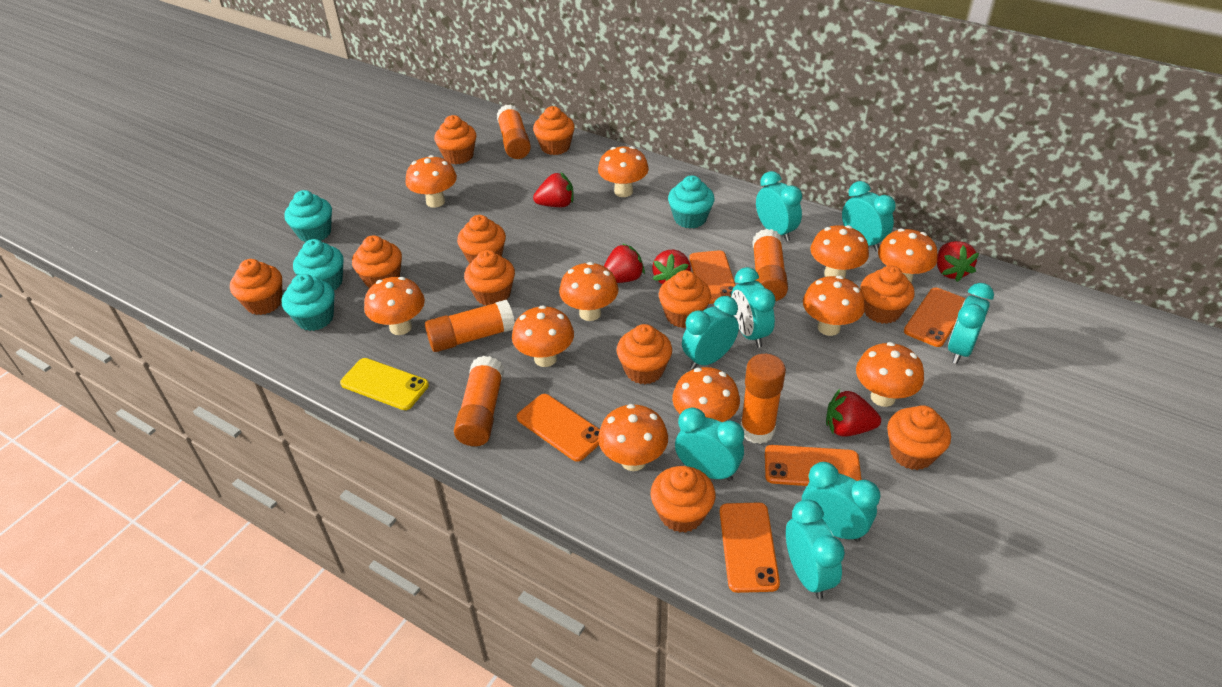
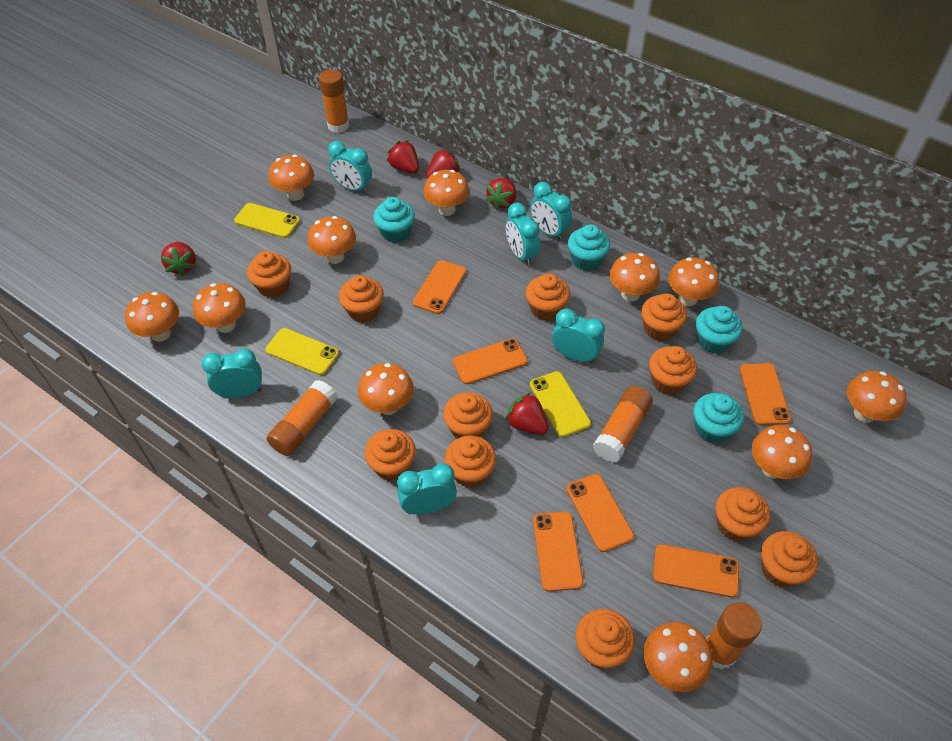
orange glue stick: 5 -> 4
orange phone: 5 -> 6
turquoise clock: 8 -> 6
yellow phone: 1 -> 3

